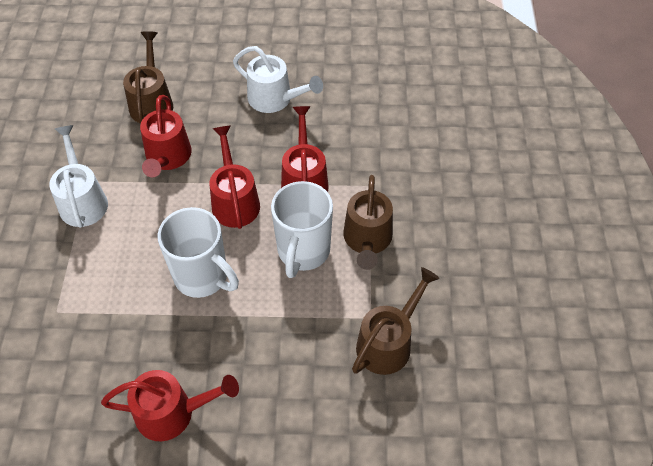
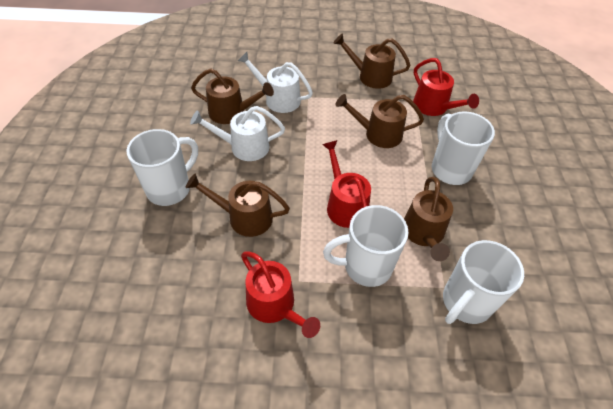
brown watering can: 3 -> 5
red watering can: 4 -> 3
white mug: 2 -> 4

